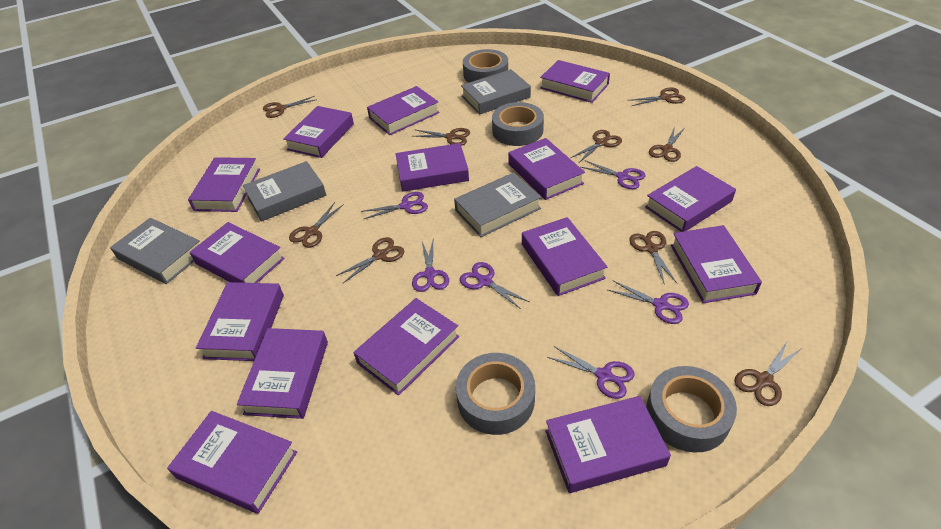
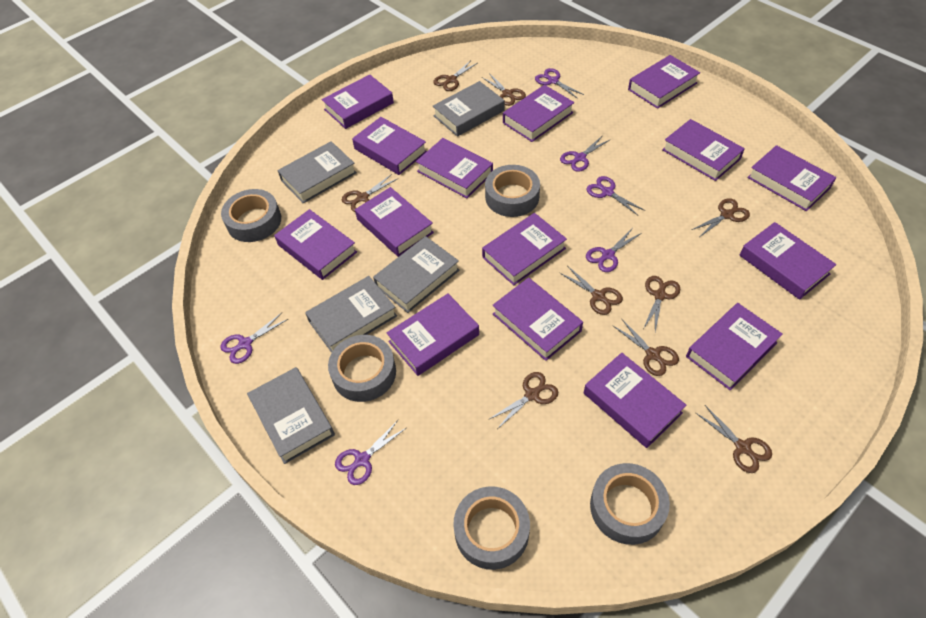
grey book: 4 -> 5
grey tape: 4 -> 5

